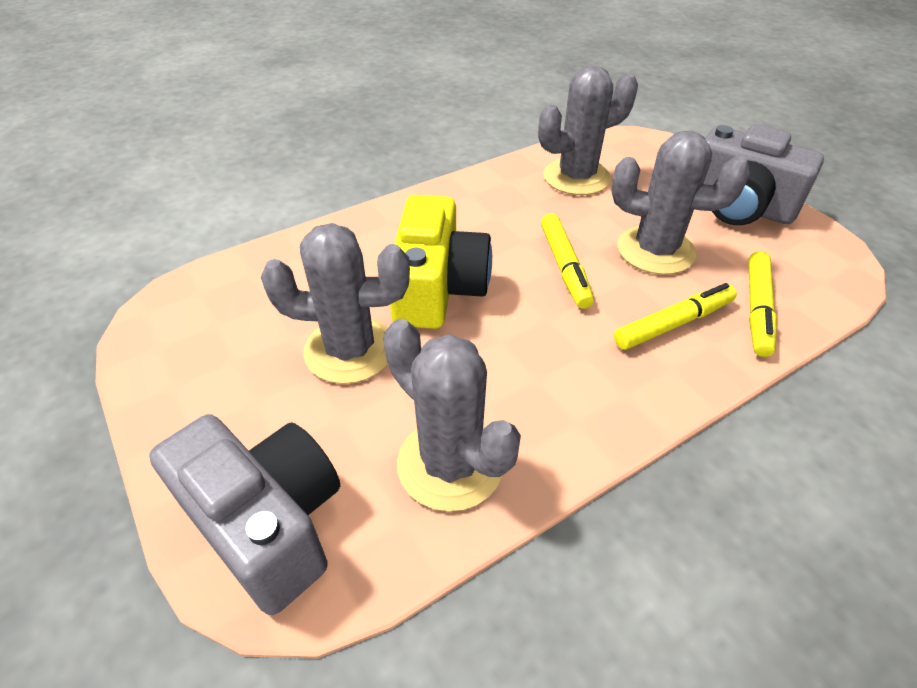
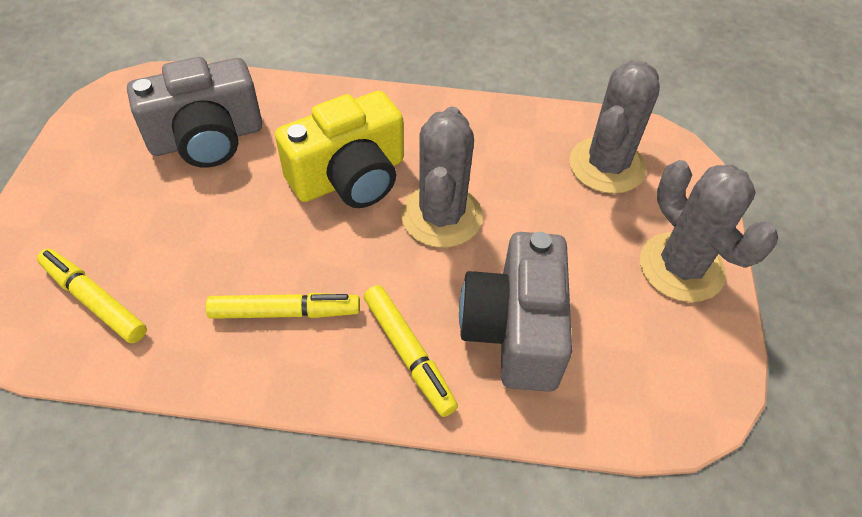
grey cactus: 4 -> 3

